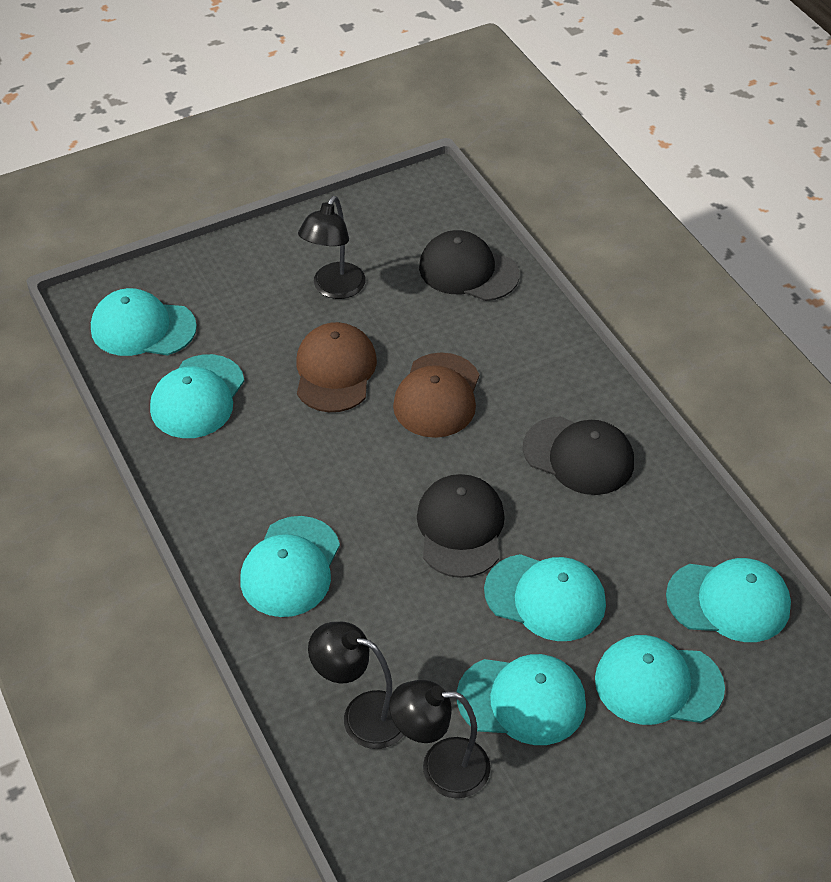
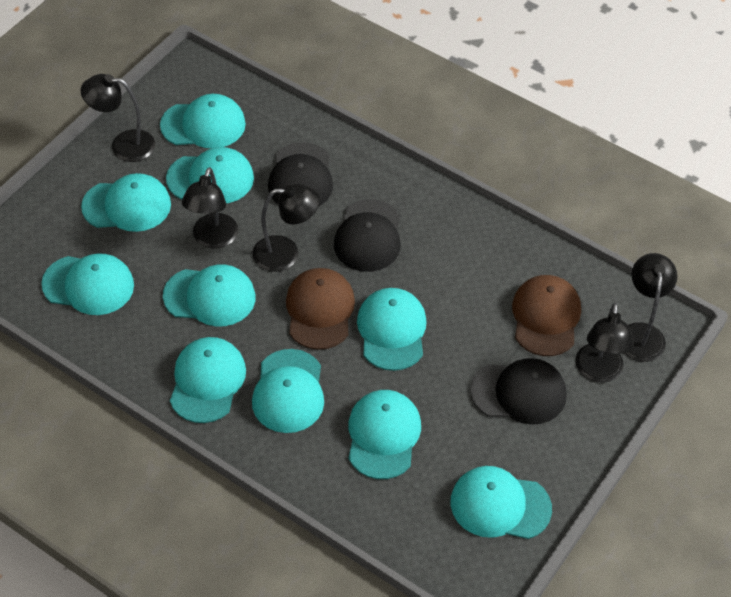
black lamp: 3 -> 5
turquoise cap: 7 -> 10

